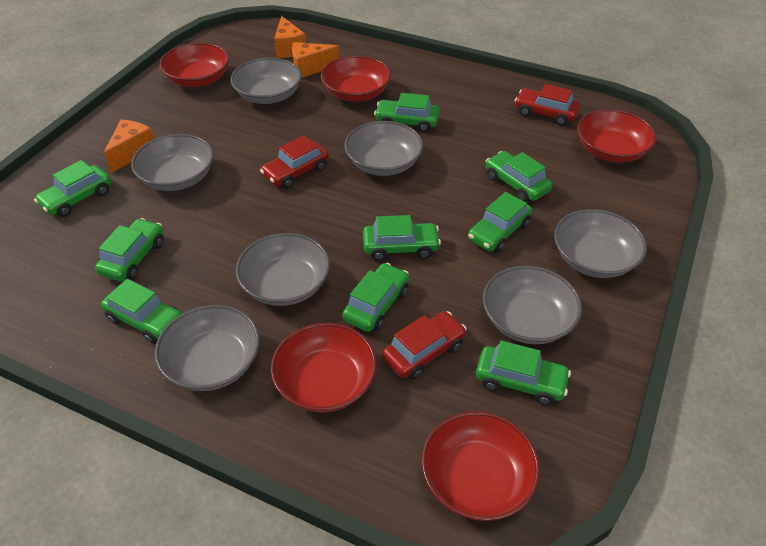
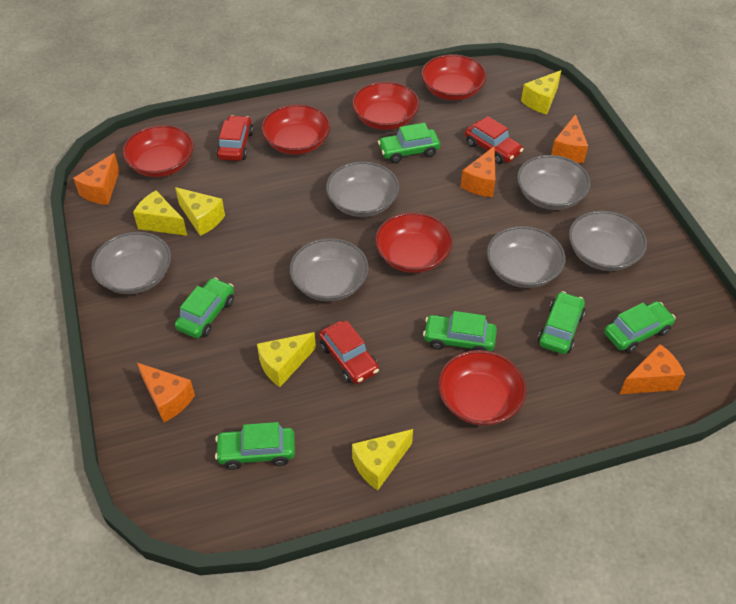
green car: 9 -> 6
grey bowl: 7 -> 6
orange cheese: 3 -> 5
red bowl: 5 -> 6
yellow cheese: 0 -> 5

